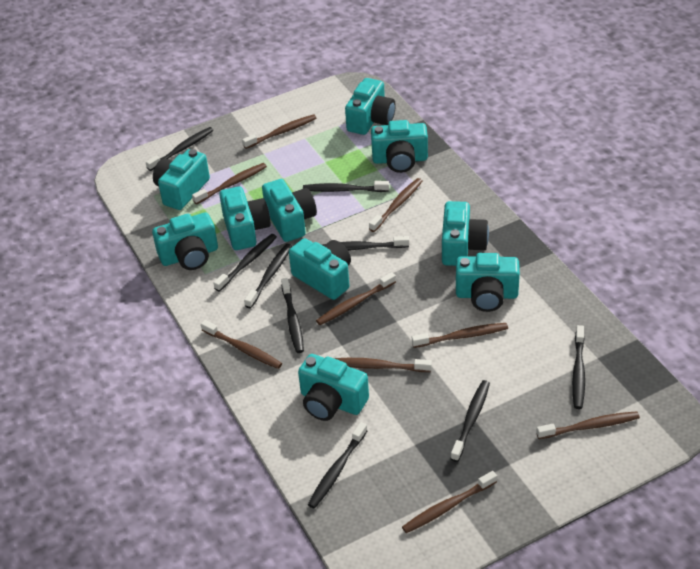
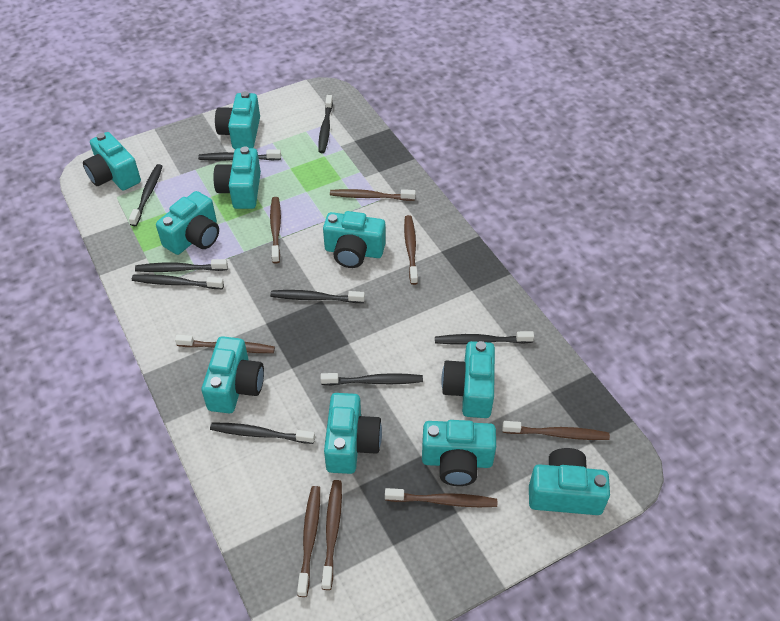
brown toothbrush: 9 -> 8

